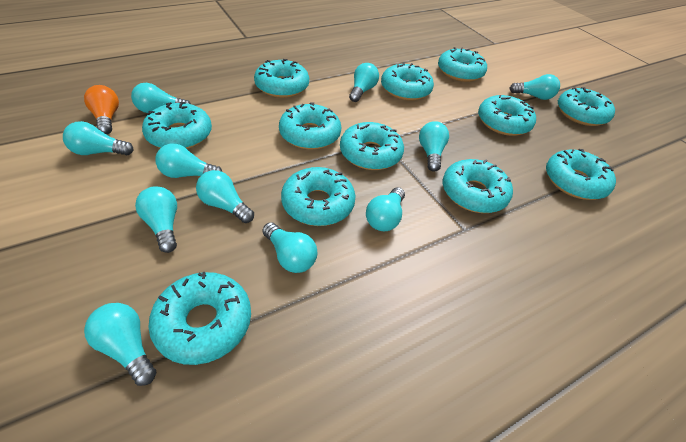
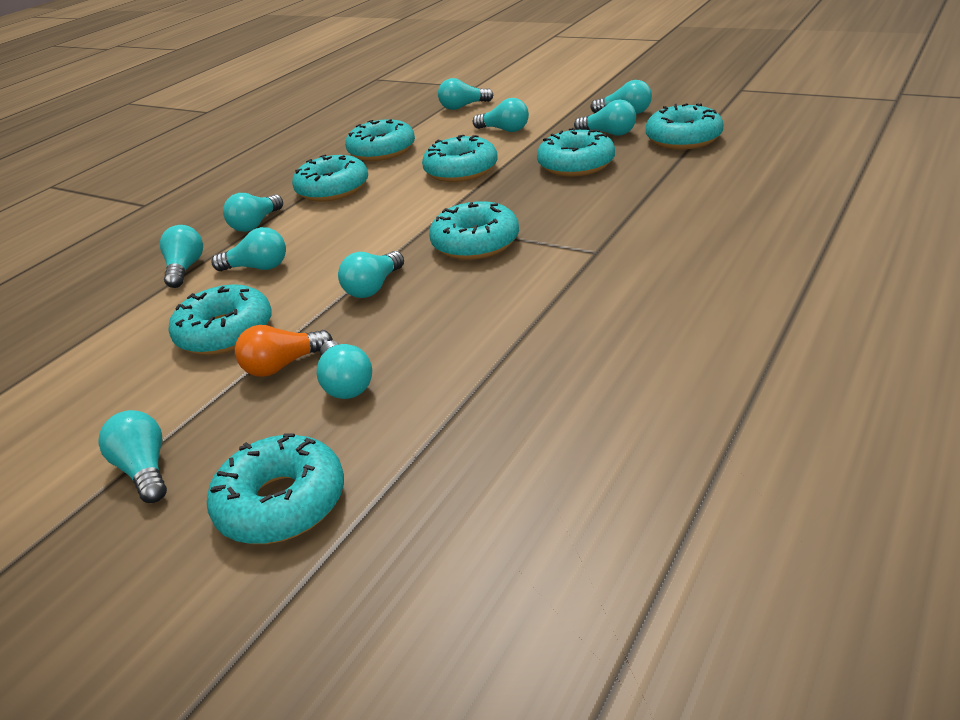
turquoise donut: 12 -> 8
turquoise light bulb: 11 -> 10

